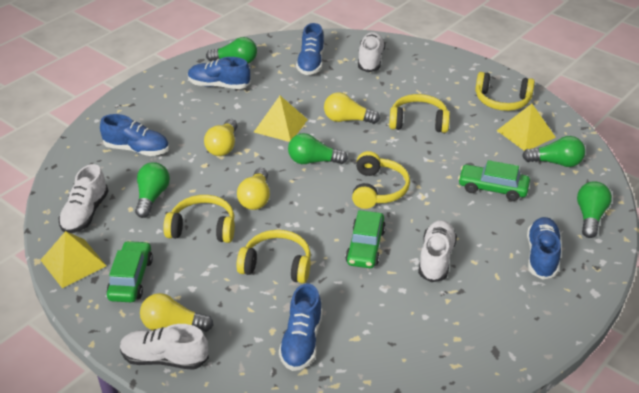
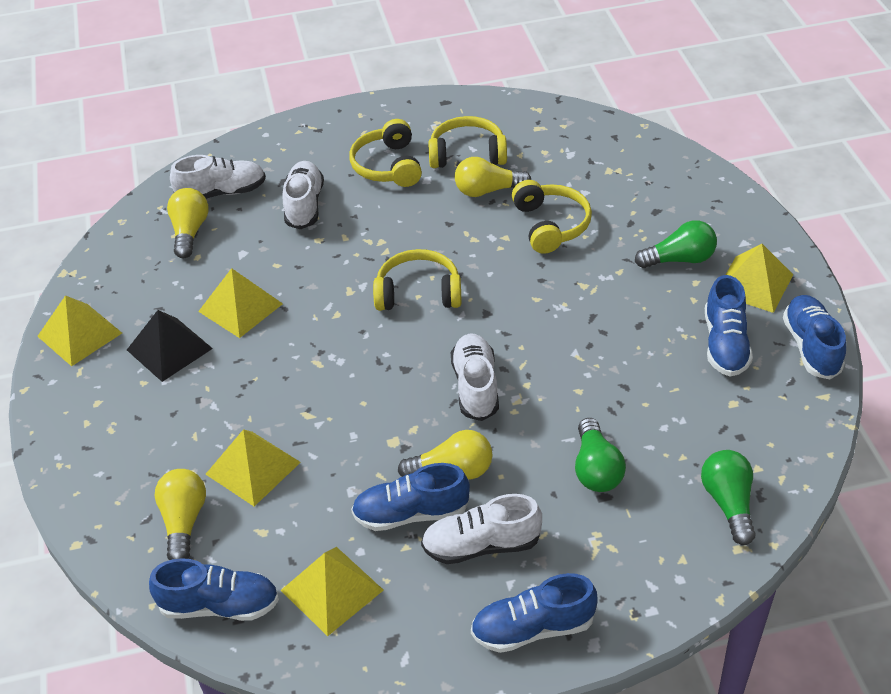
black pyramid: 0 -> 1
green car: 3 -> 0
green light bulb: 5 -> 3
yellow headphones: 5 -> 4
yellow pyramid: 3 -> 5

